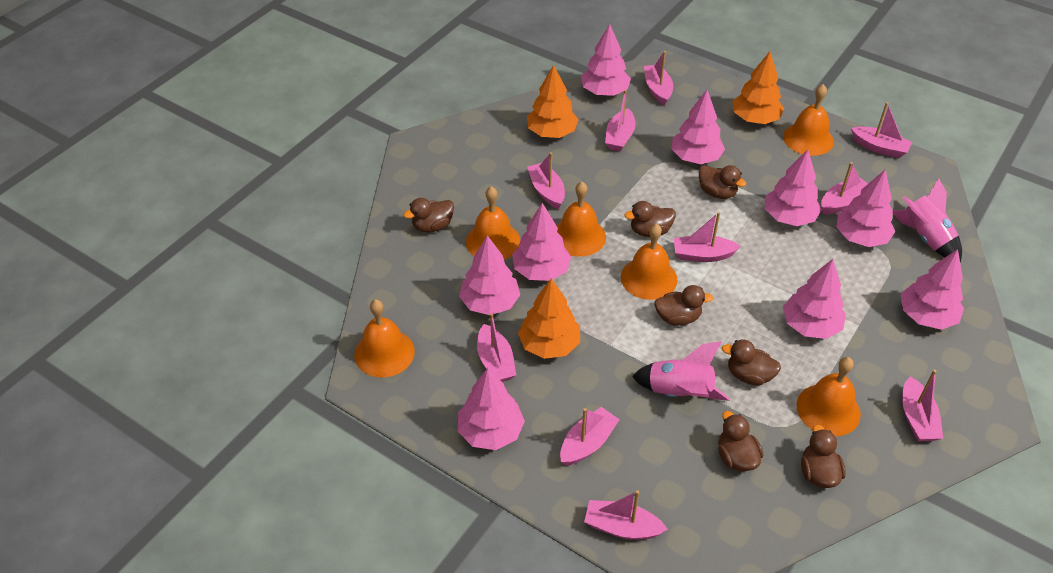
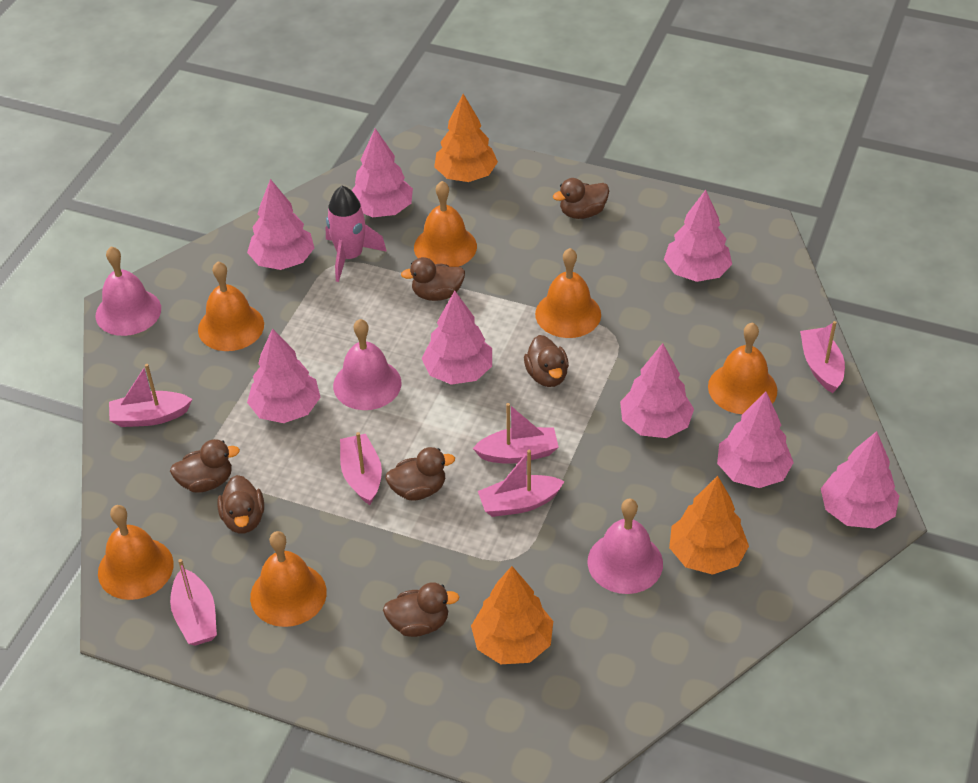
pink bell: 0 -> 3
pink boat: 10 -> 6
pink rocket: 2 -> 1
pink tree: 9 -> 8

